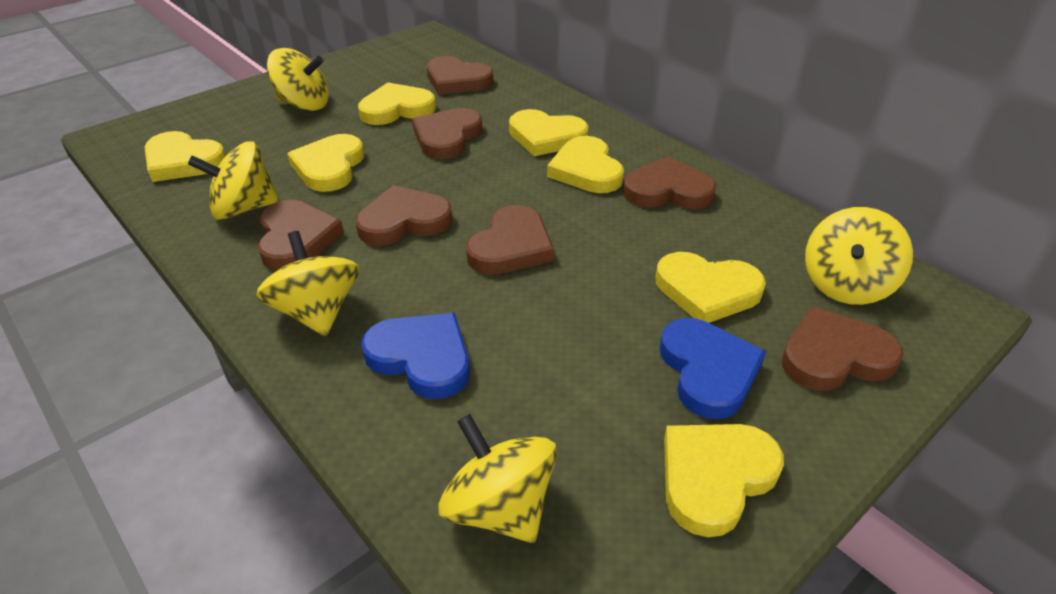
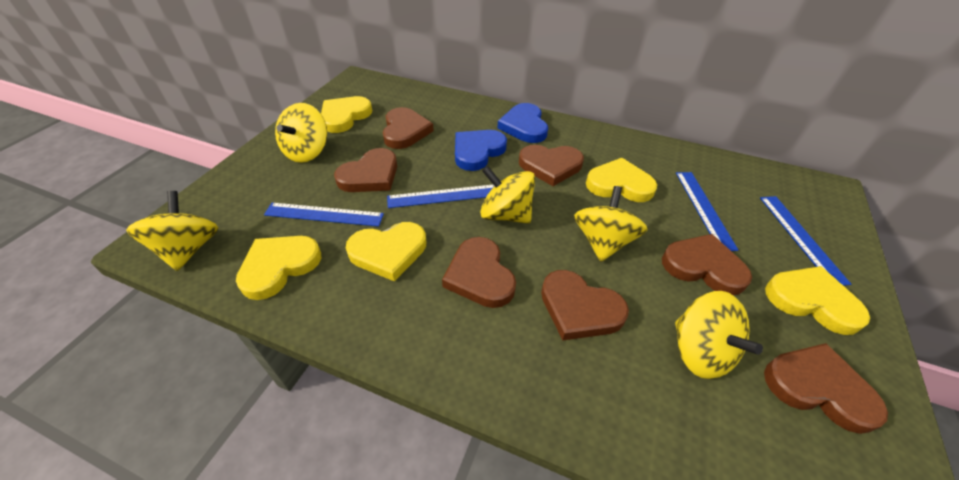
blue ruler: 0 -> 4
yellow heart: 7 -> 5

